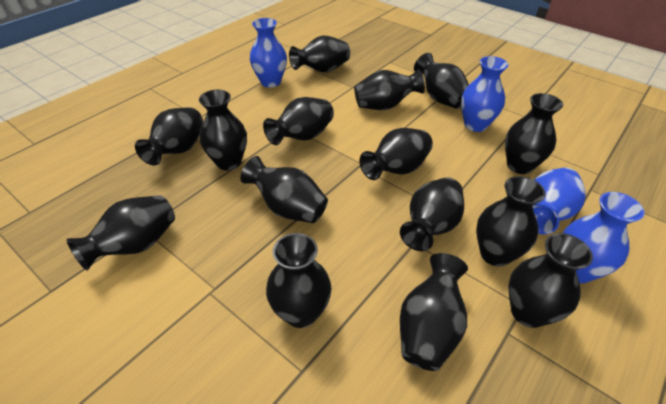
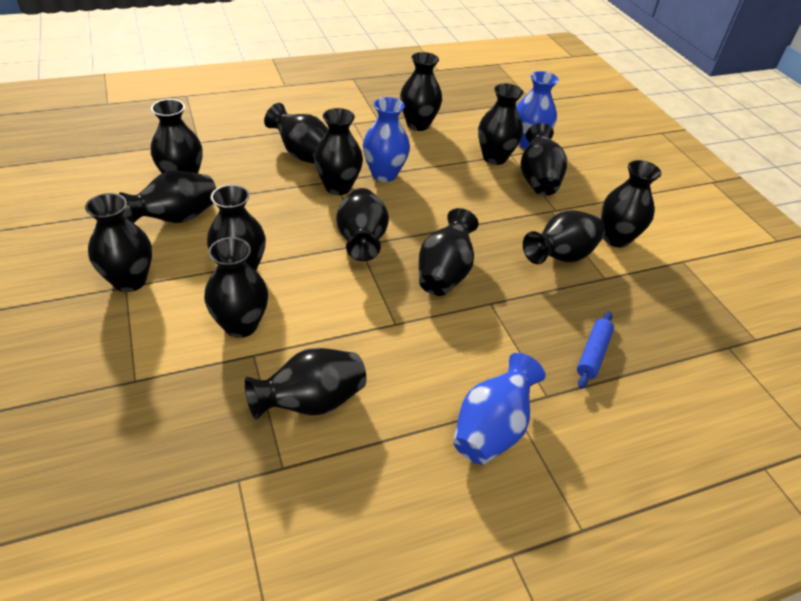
blue rolling pin: 0 -> 1
blue vase: 4 -> 3

